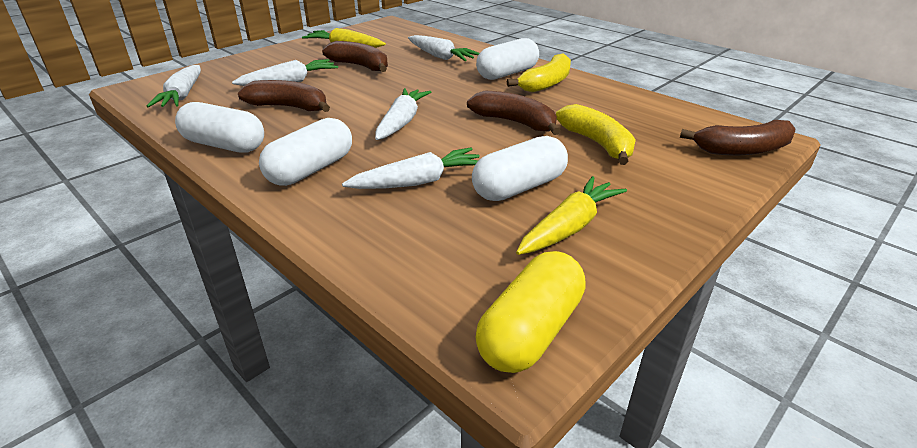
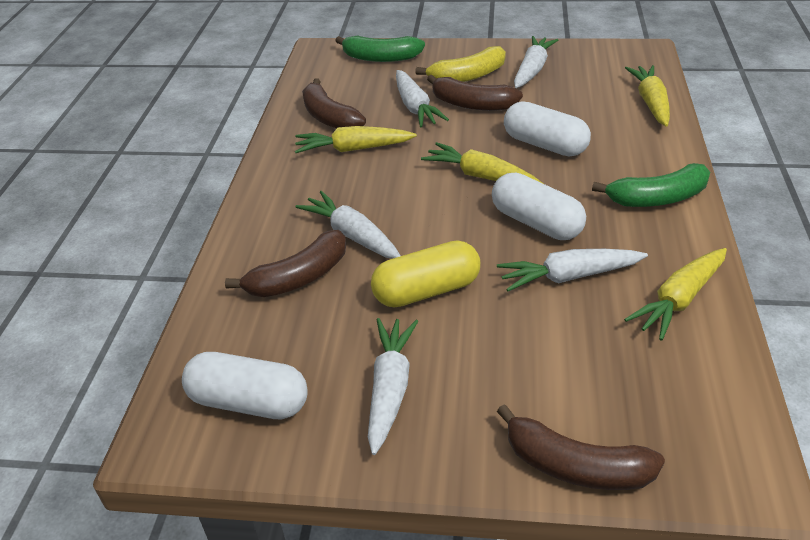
green banana: 0 -> 2
white capsule: 4 -> 3
yellow banana: 2 -> 1
yellow carrot: 2 -> 4

